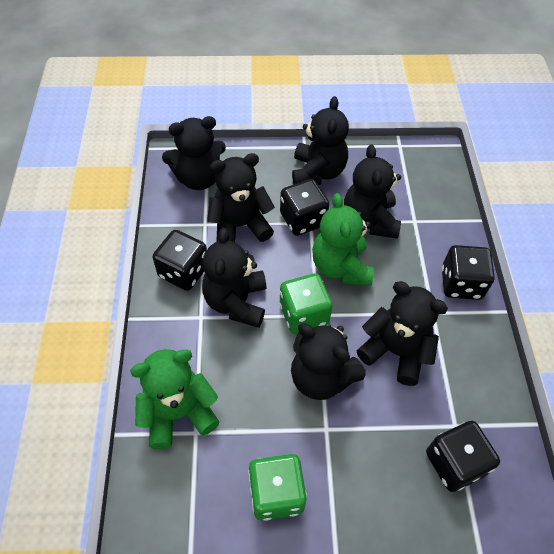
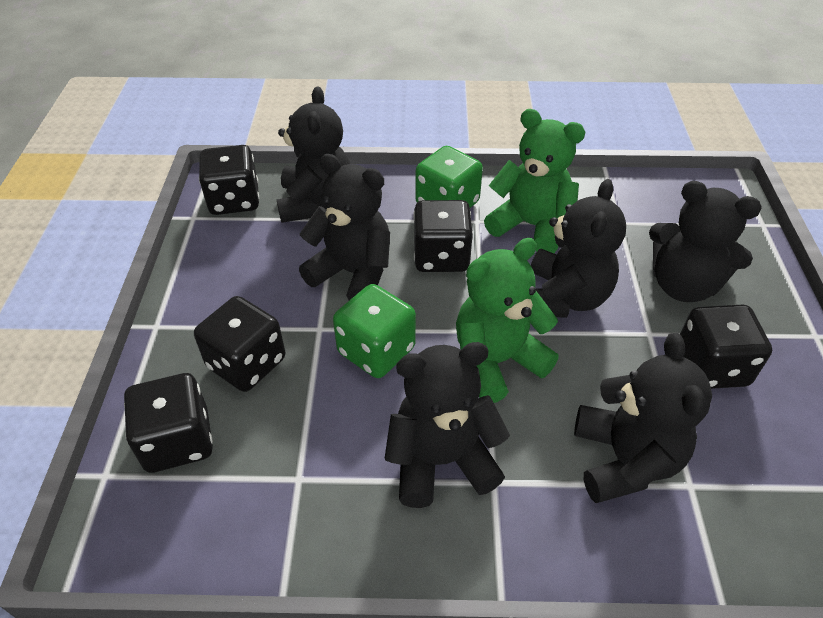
black dice: 4 -> 5
black teddy bear: 7 -> 6

